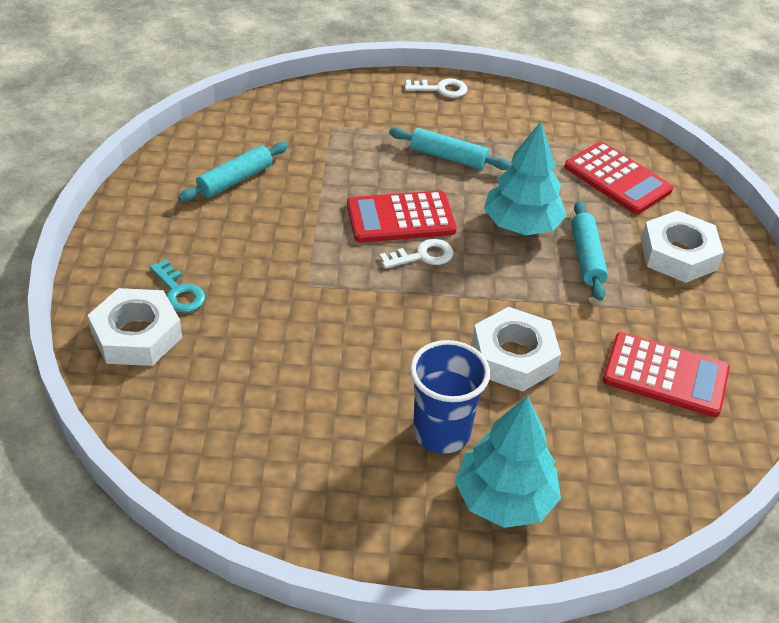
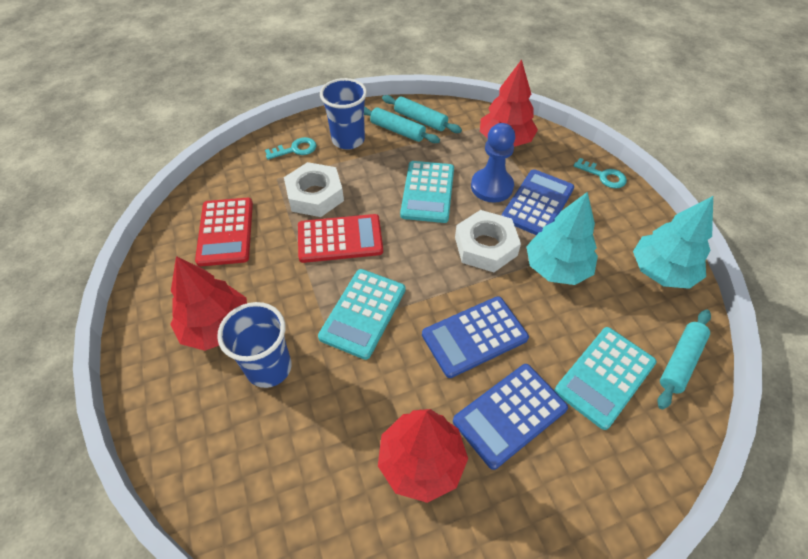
blue calculator: 0 -> 3
blue cup: 1 -> 2
blue pawn: 0 -> 1
red calculator: 3 -> 2
red tree: 0 -> 3
turquoise calculator: 0 -> 3
turquoise key: 1 -> 2
white key: 2 -> 0
white nut: 3 -> 2

